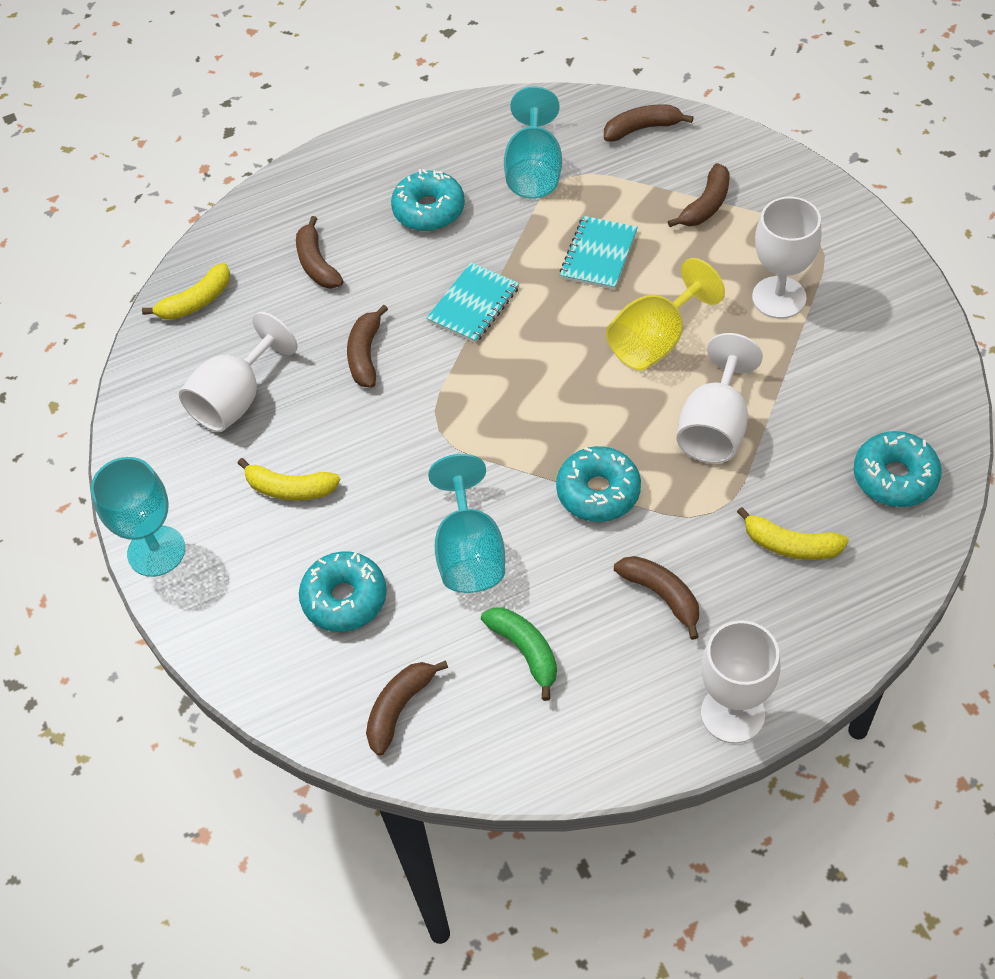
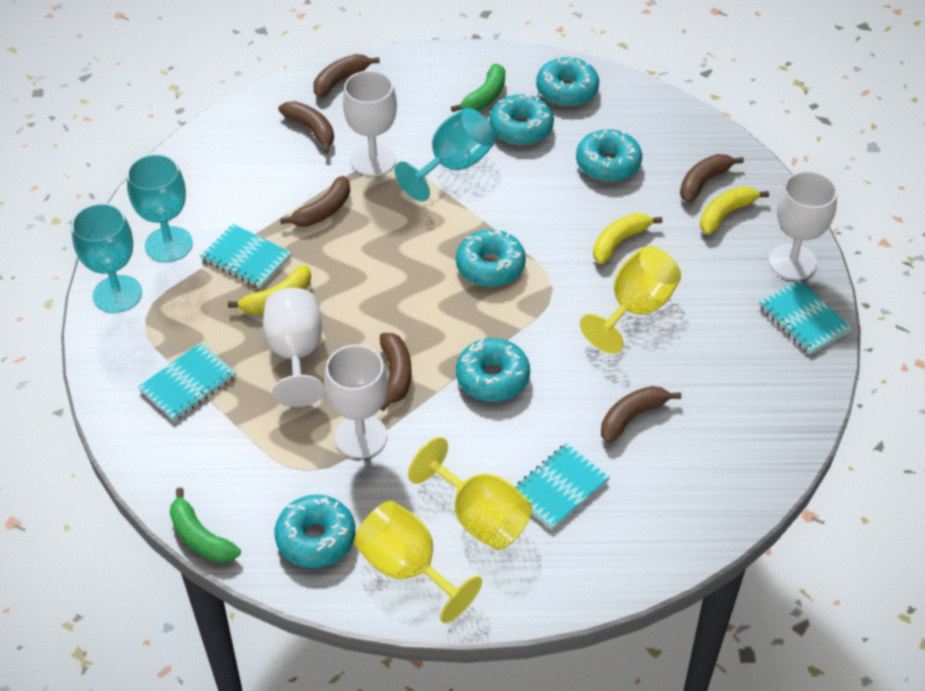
green banana: 1 -> 2
turquoise donut: 4 -> 6
turquoise notebook: 2 -> 4
yellow goblet: 1 -> 3

